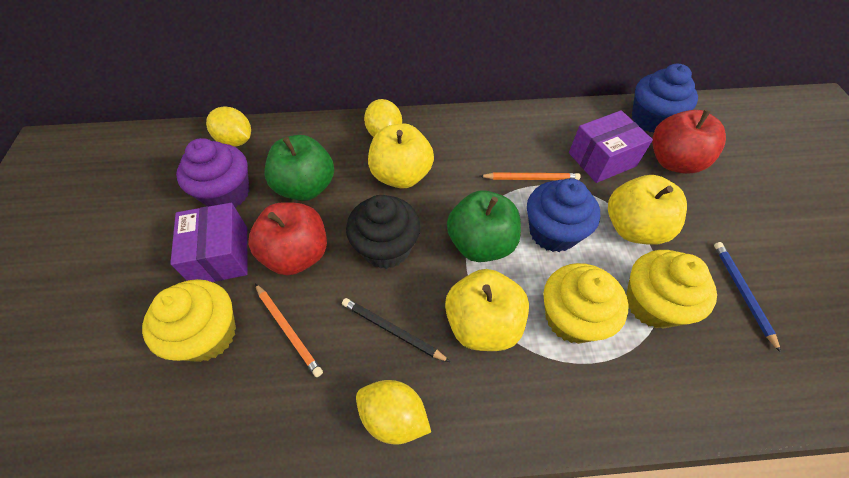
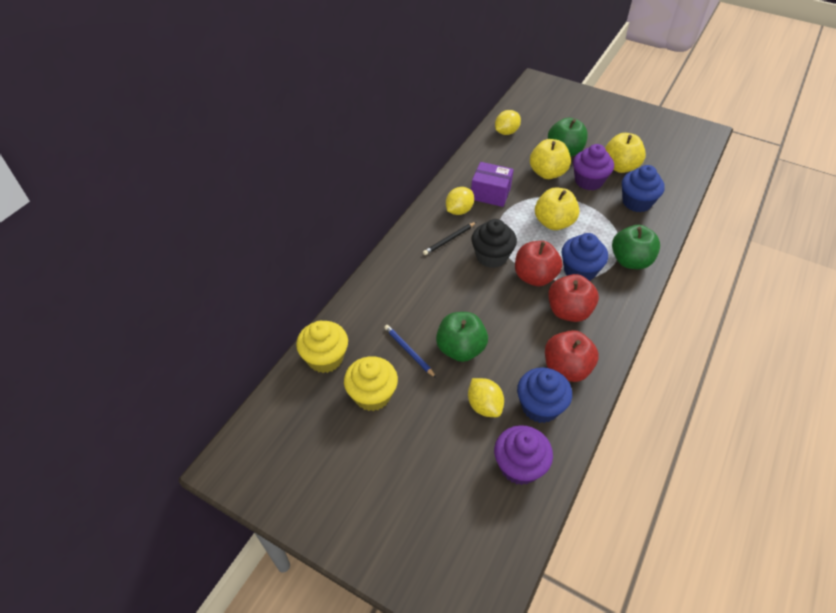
blue cupcake: 2 -> 3
green apple: 2 -> 3
orange pencil: 2 -> 0
purple box: 2 -> 1
purple cupcake: 1 -> 2
red apple: 2 -> 3
yellow cupcake: 3 -> 2

